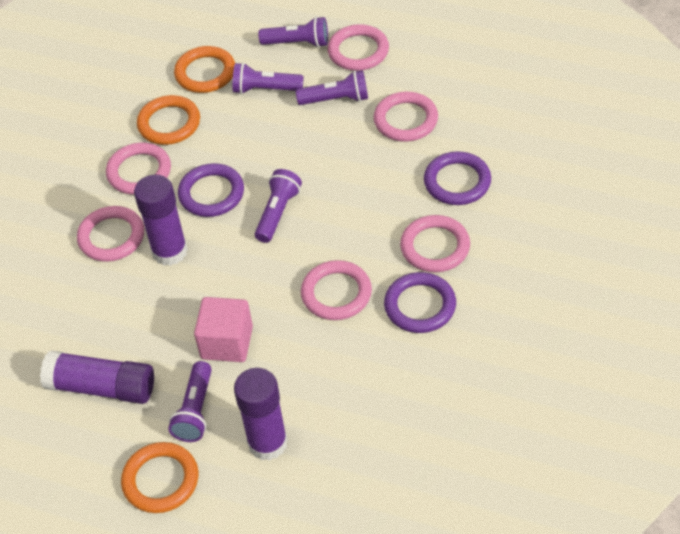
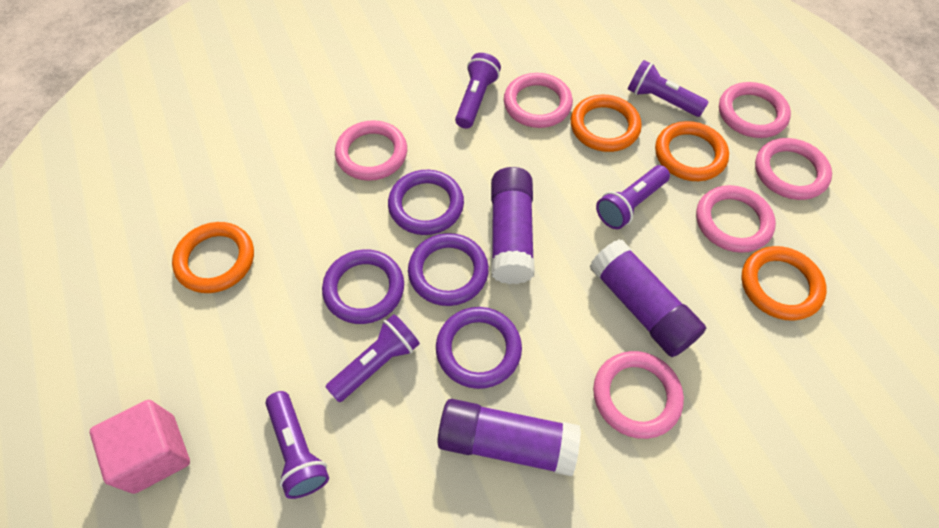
orange ring: 3 -> 4
purple ring: 3 -> 4

